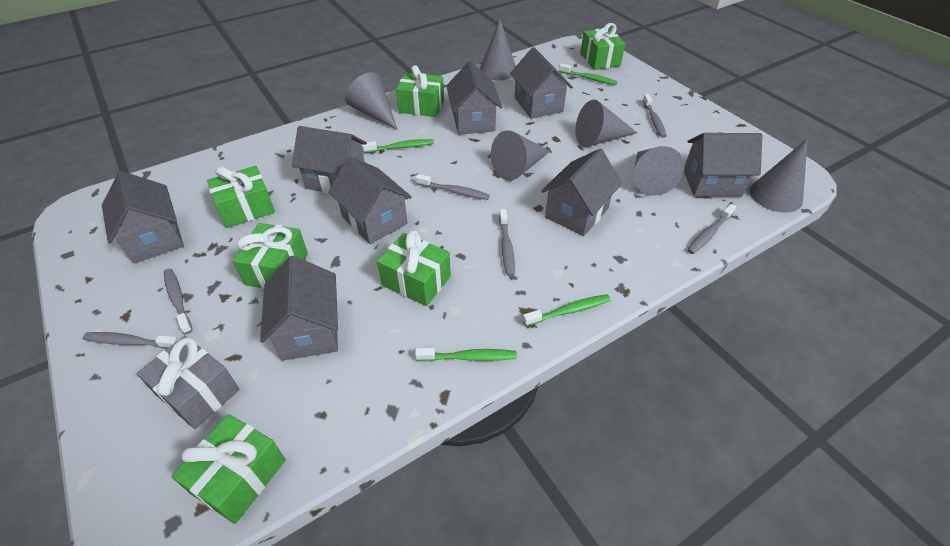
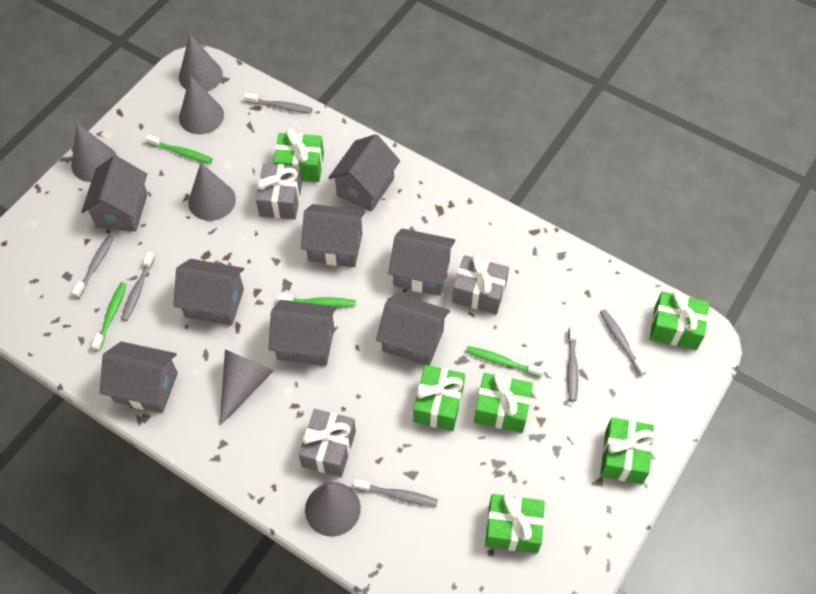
grey gift: 1 -> 3

